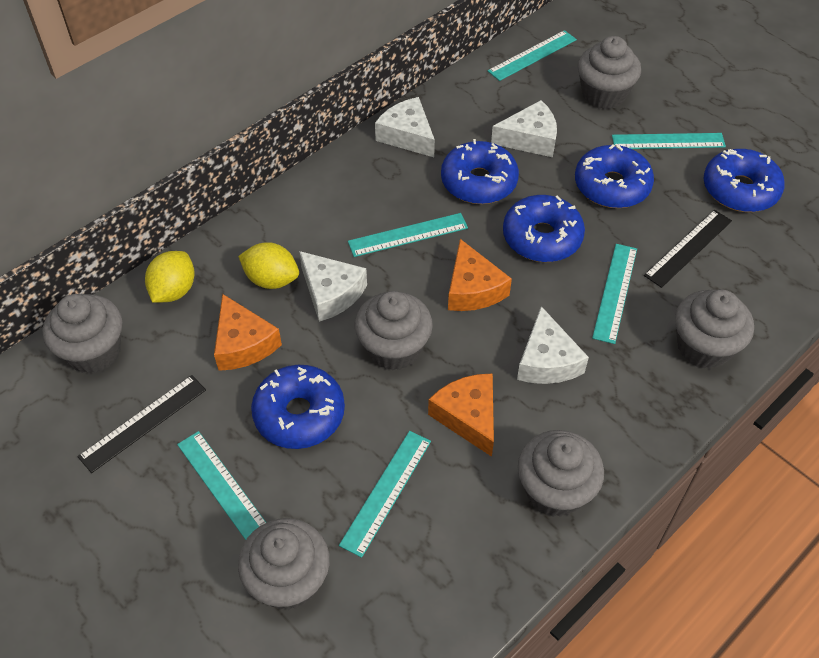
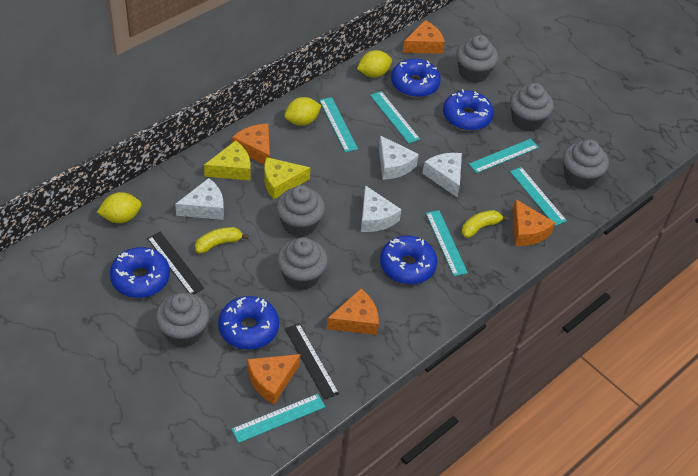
orange cheese: 3 -> 5
yellow banana: 0 -> 2
yellow cheese: 0 -> 2
yellow lemon: 2 -> 3

